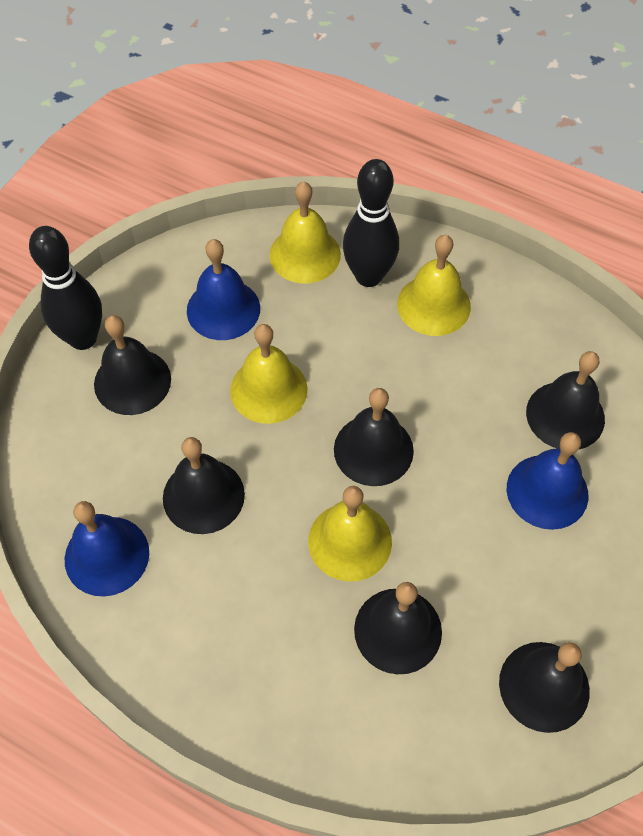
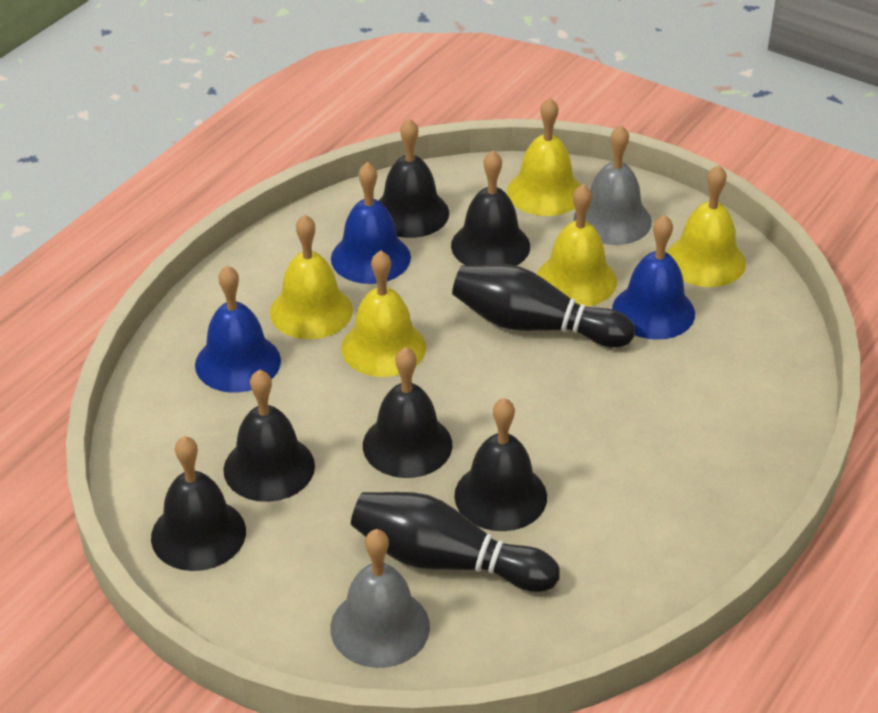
grey bell: 0 -> 2
yellow bell: 4 -> 5

